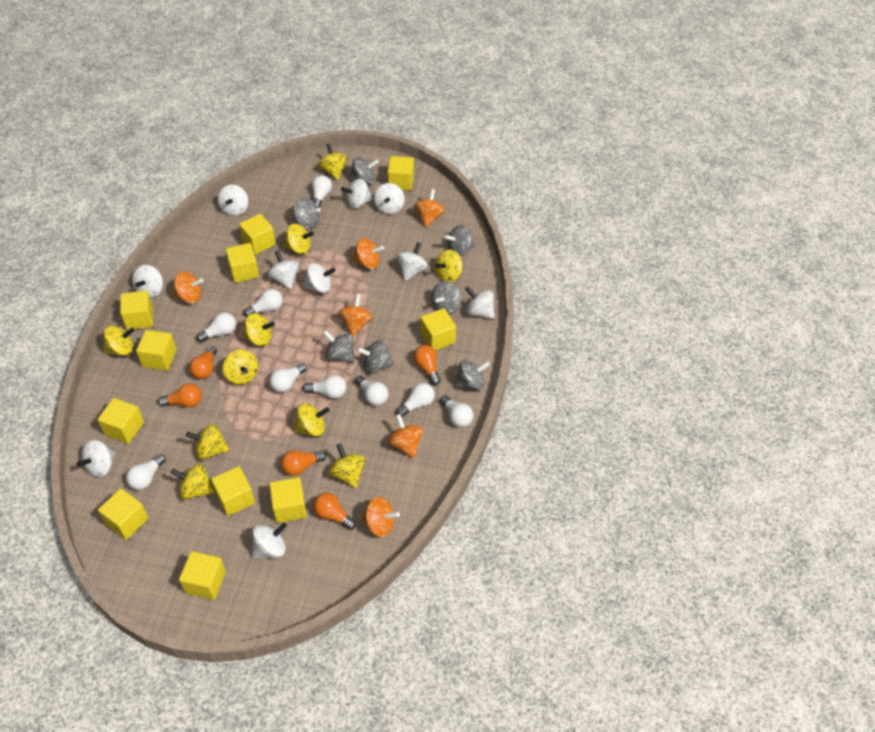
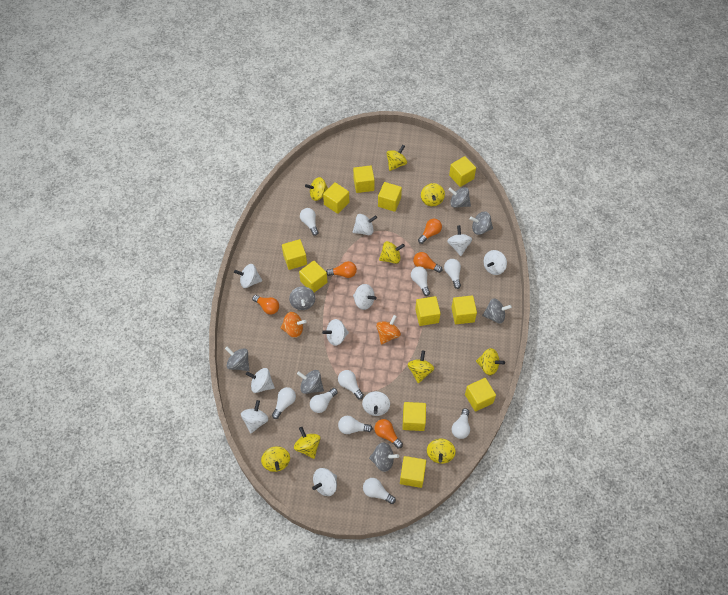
orange spinning top: 6 -> 2
yellow spinning top: 10 -> 9

